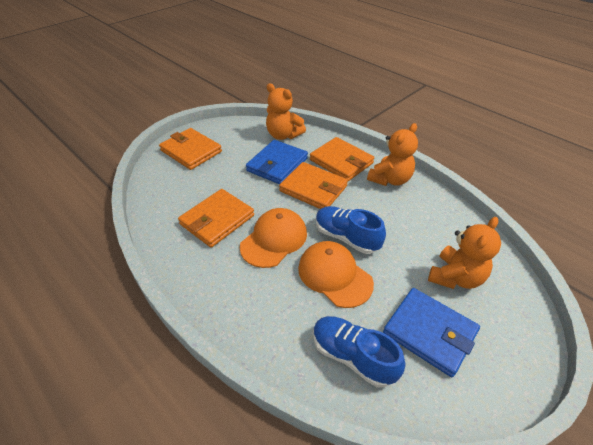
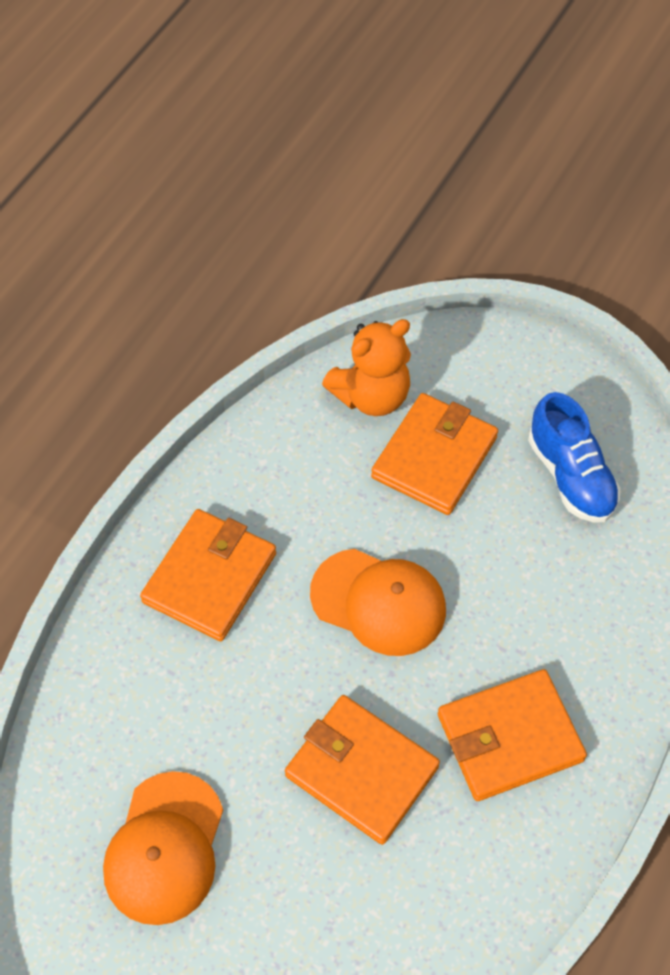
blue shoe: 2 -> 1
blue wallet: 2 -> 0
orange teddy bear: 3 -> 1

